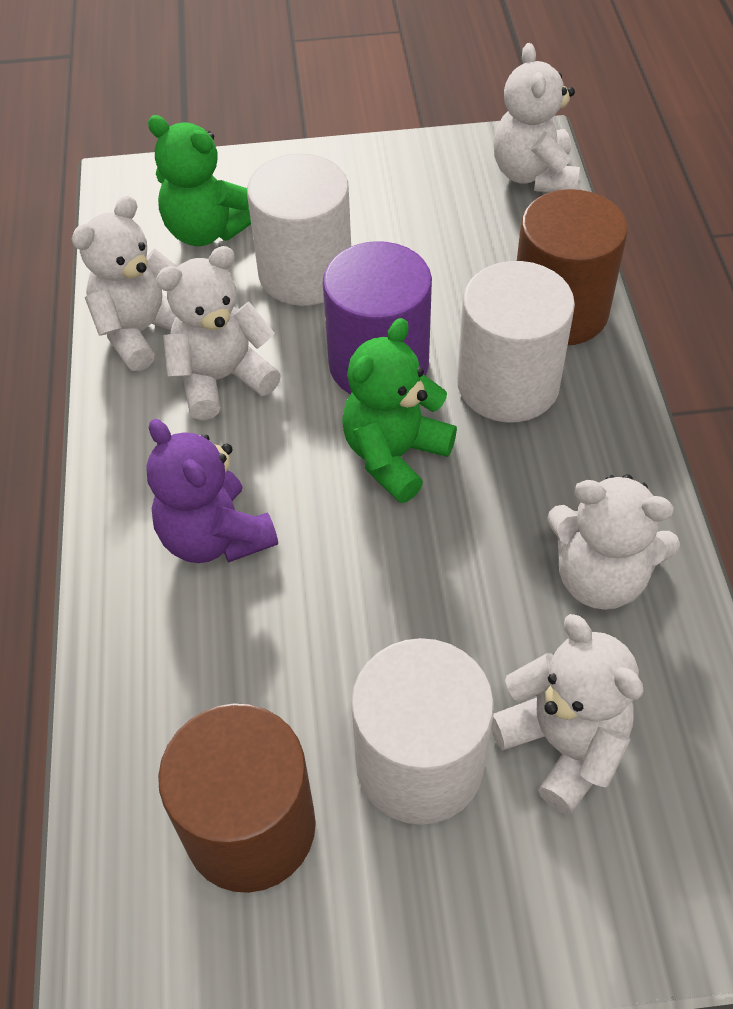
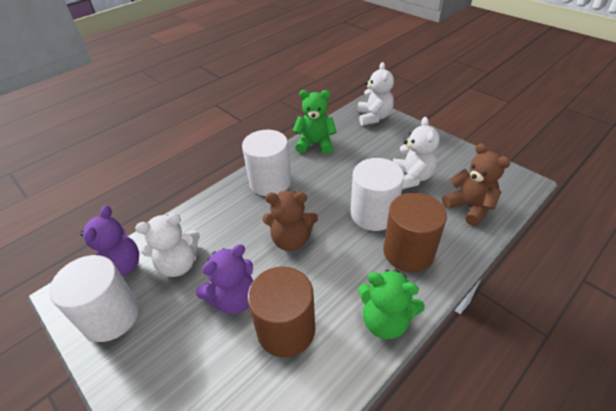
brown teddy bear: 0 -> 2
purple cylinder: 1 -> 0
purple teddy bear: 1 -> 2
white teddy bear: 5 -> 3

